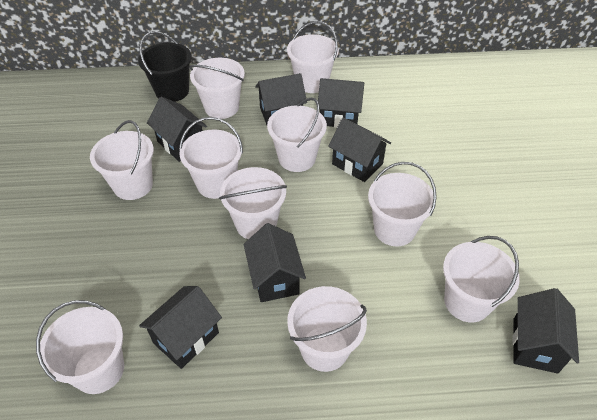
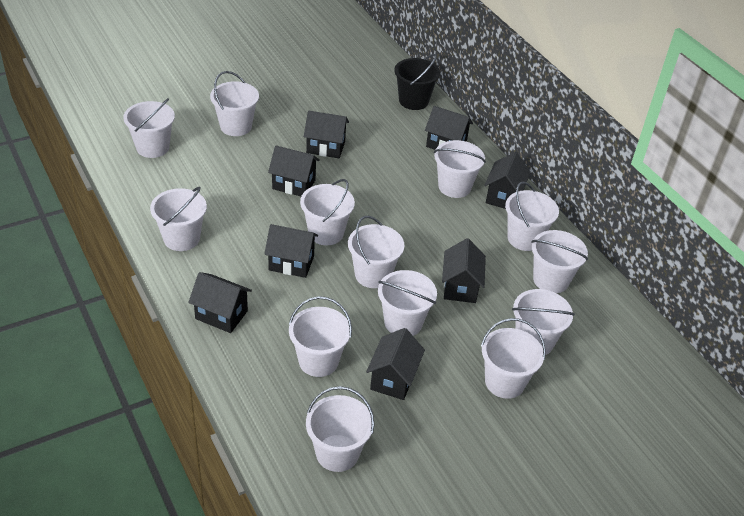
black house: 7 -> 8
white bucket: 10 -> 13

